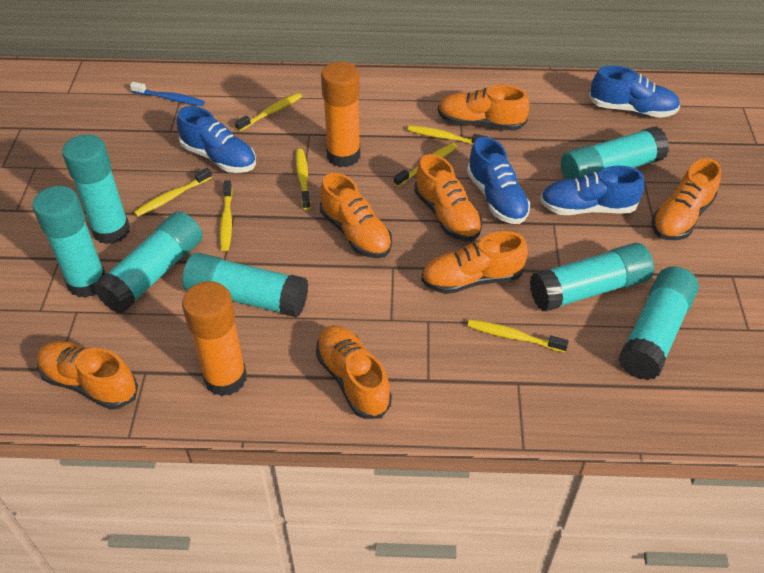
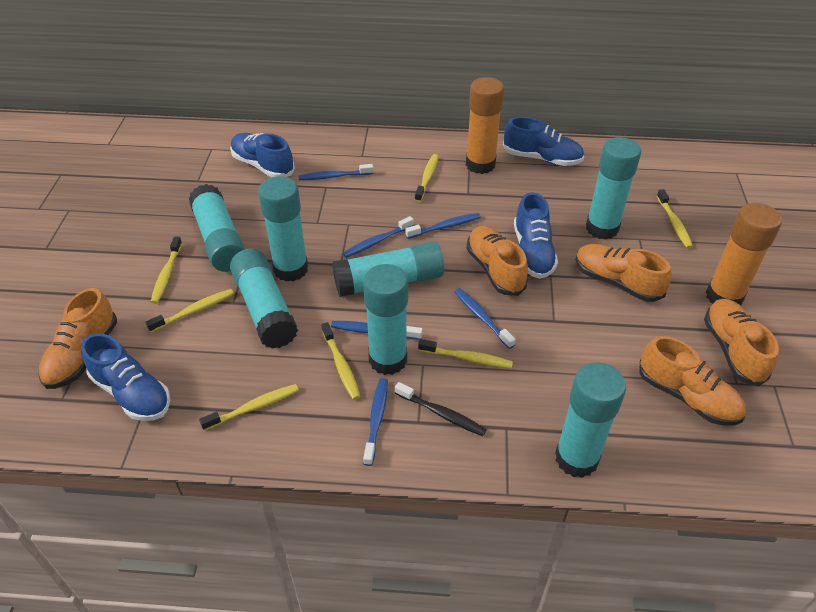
black toothbrush: 0 -> 1
blue toothbrush: 1 -> 6
orange shoe: 7 -> 5

